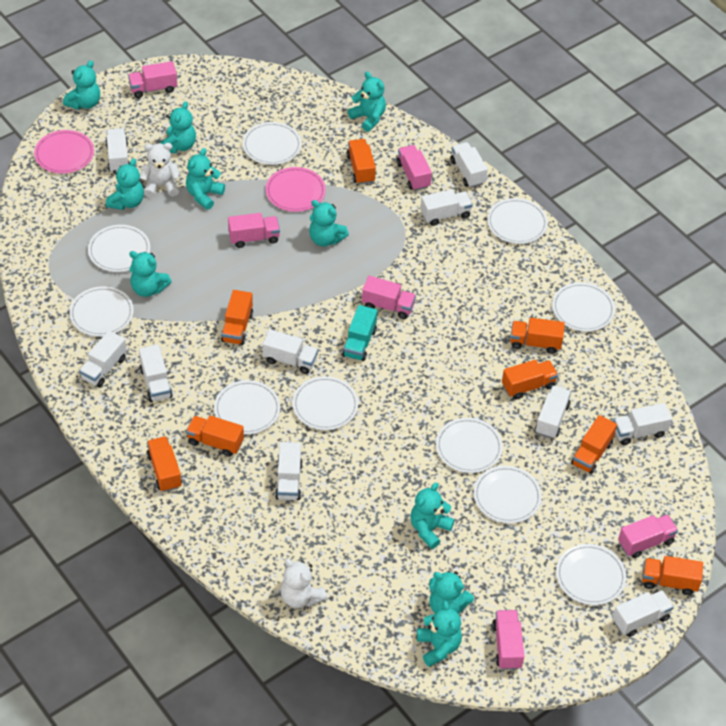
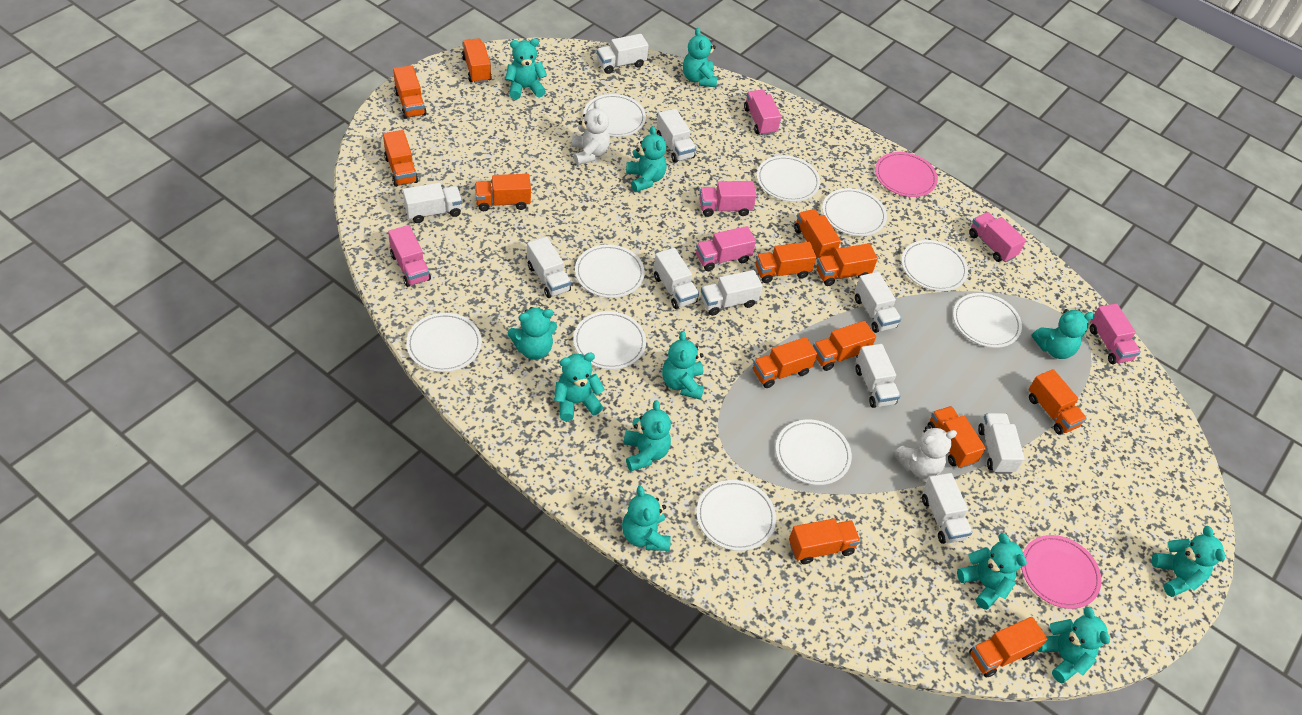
orange truck: 8 -> 13
turquoise teddy bear: 10 -> 12
turquoise truck: 1 -> 0

